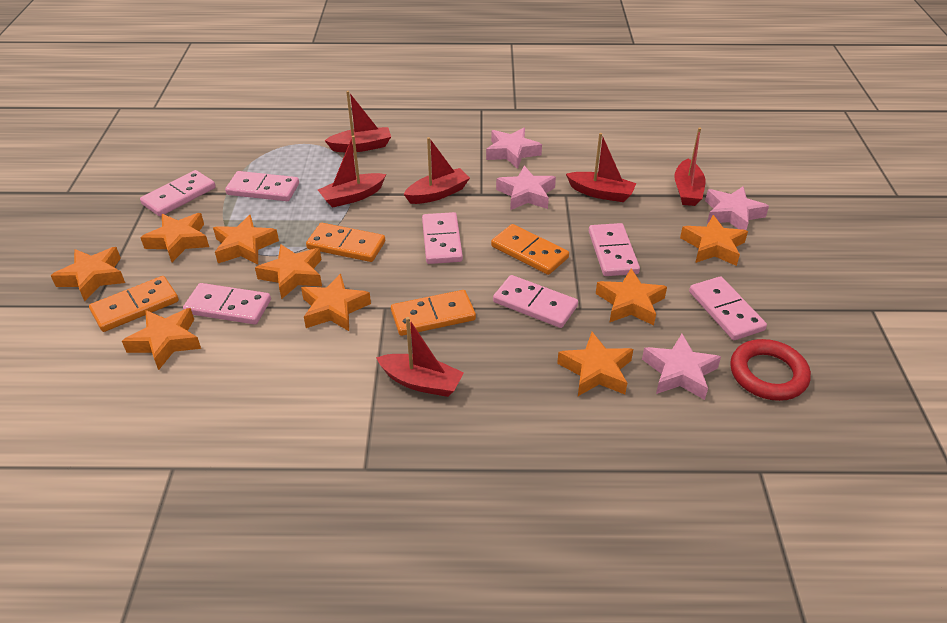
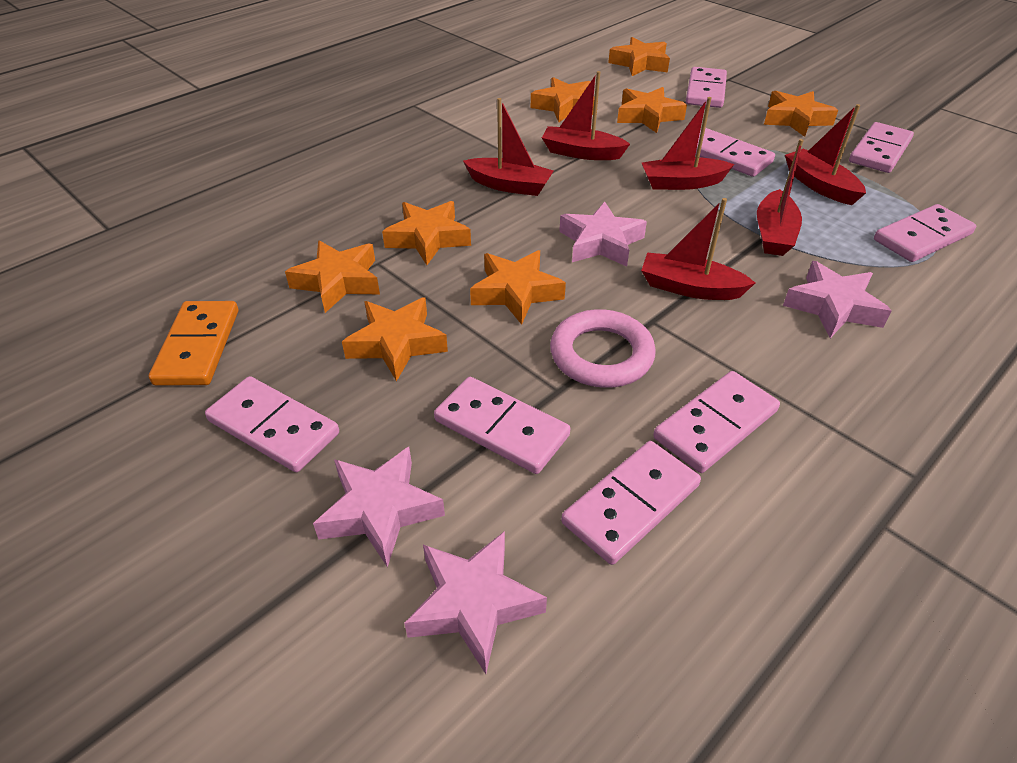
orange domino: 4 -> 1
orange star: 9 -> 8
pink domino: 7 -> 8
pink ring: 0 -> 1
red ring: 1 -> 0

